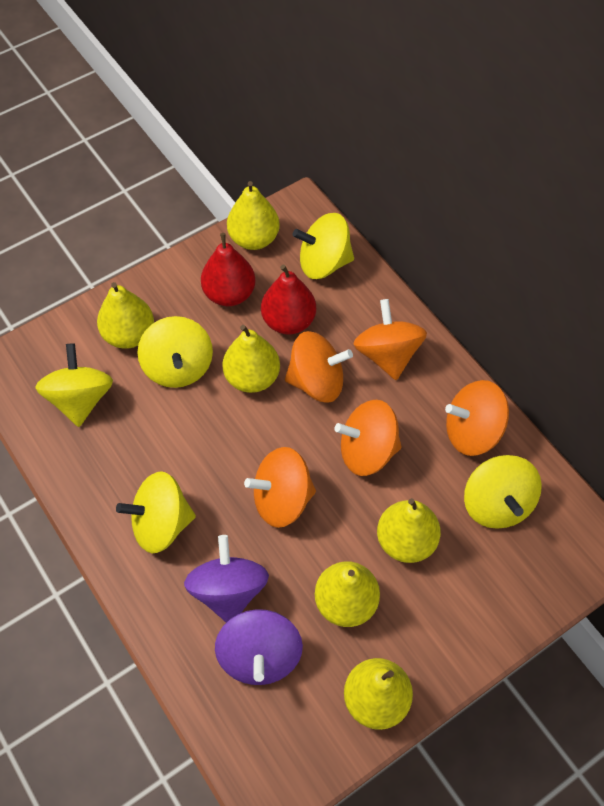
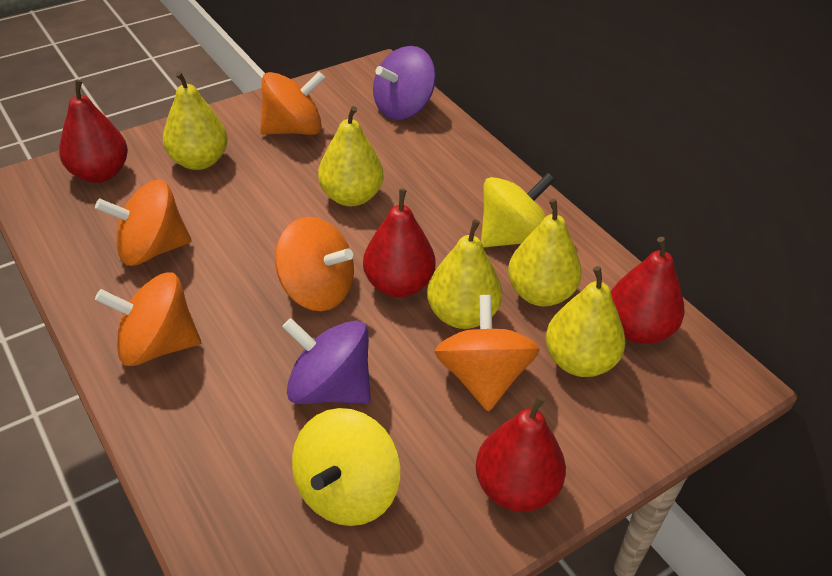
red pear: 2 -> 4
yellow pear: 6 -> 5
yellow spinning top: 5 -> 2

